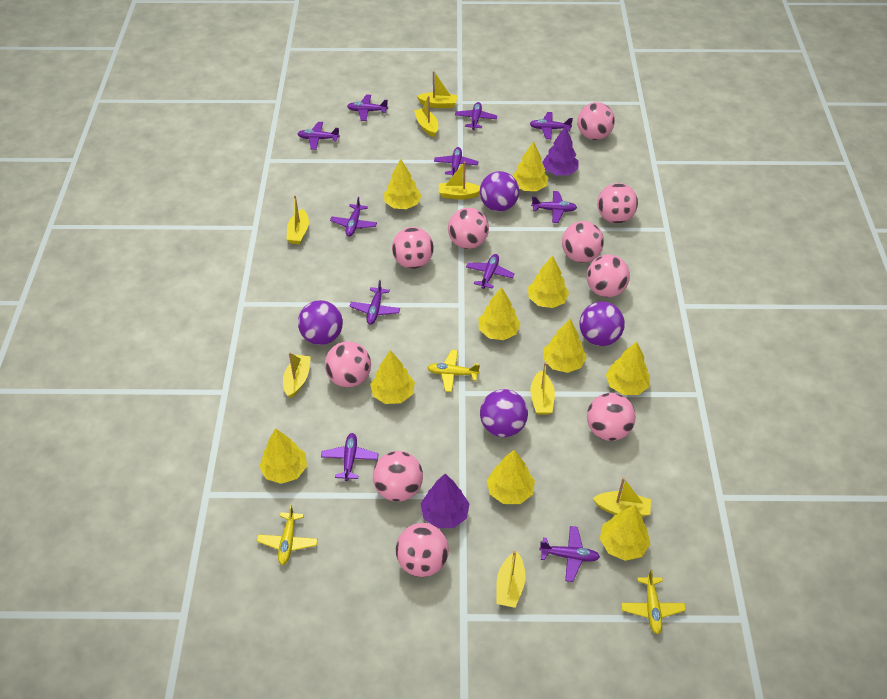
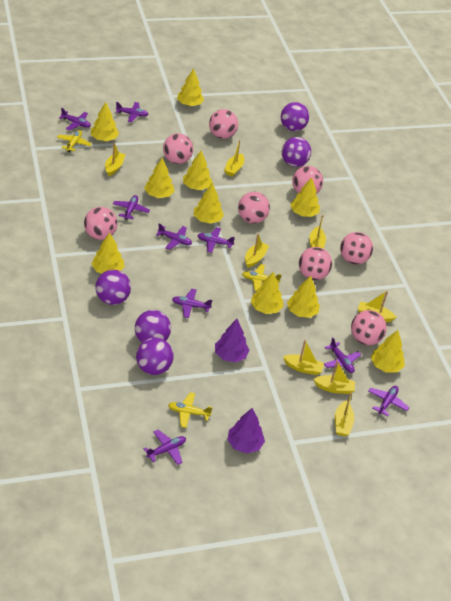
pink ball: 10 -> 8
purple ball: 4 -> 5
purple plane: 11 -> 9

